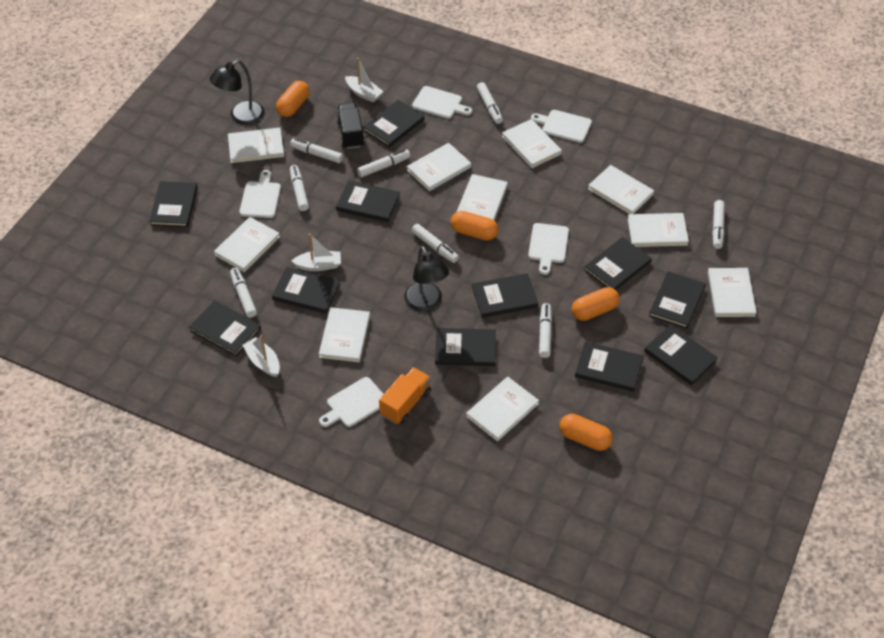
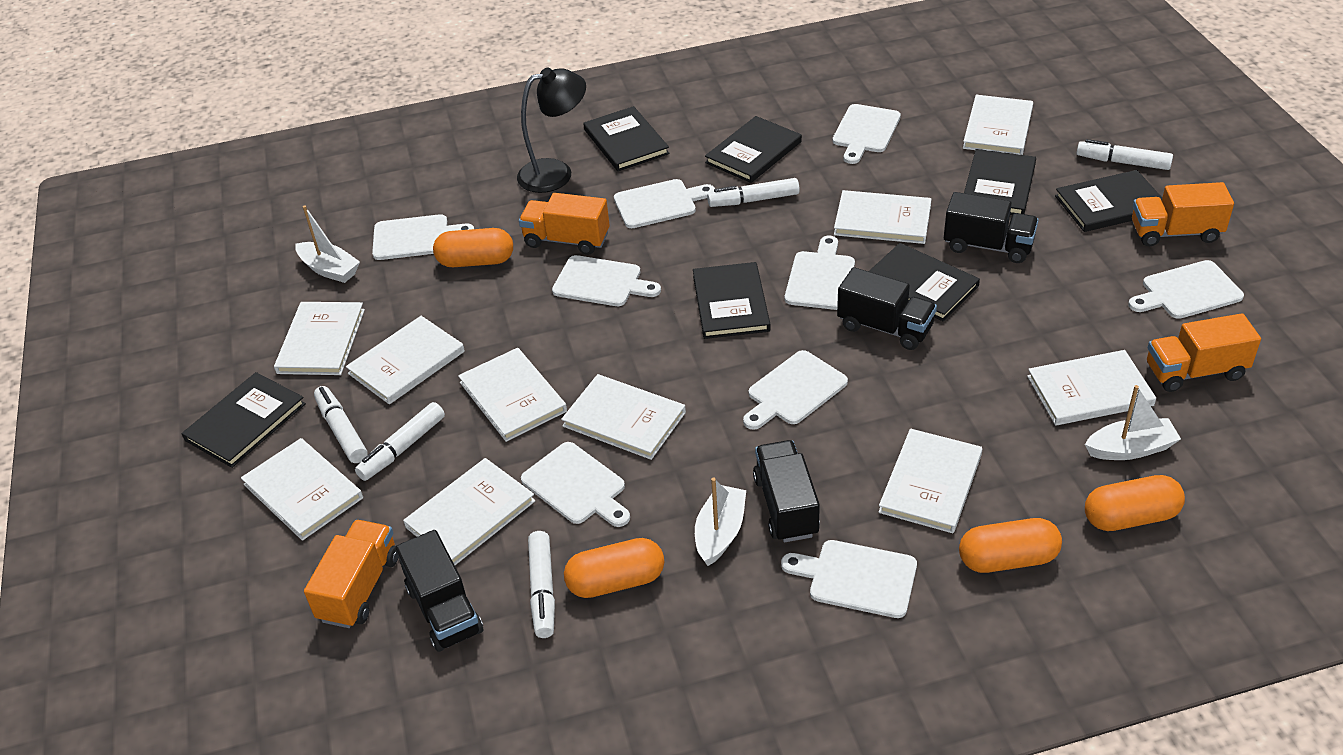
black book: 11 -> 7
black lamp: 2 -> 1
black truck: 1 -> 4
orange truck: 1 -> 4
white cutting board: 5 -> 9
white marker: 8 -> 5

